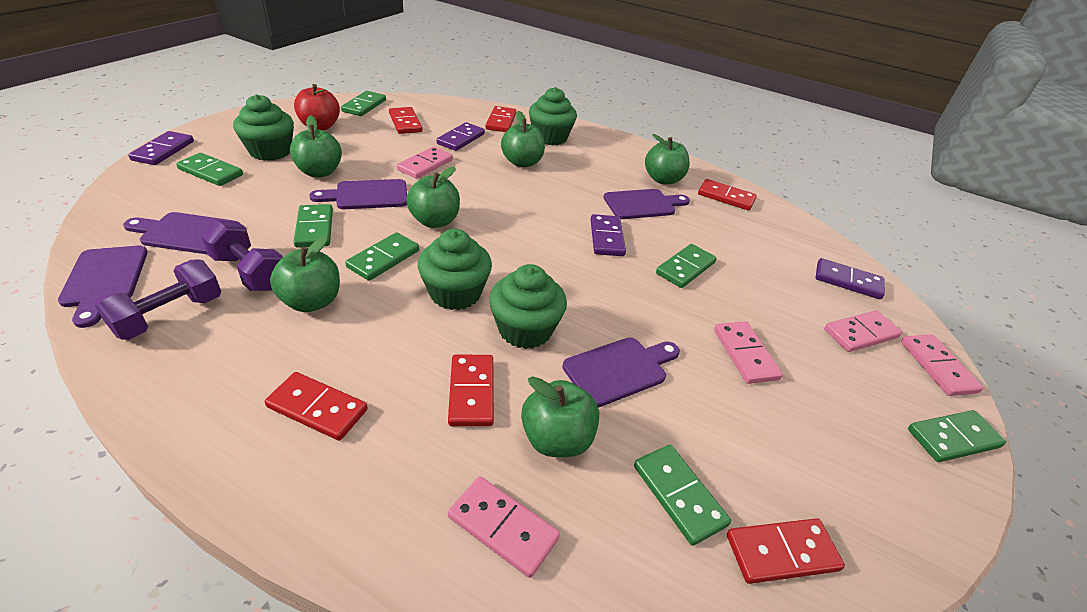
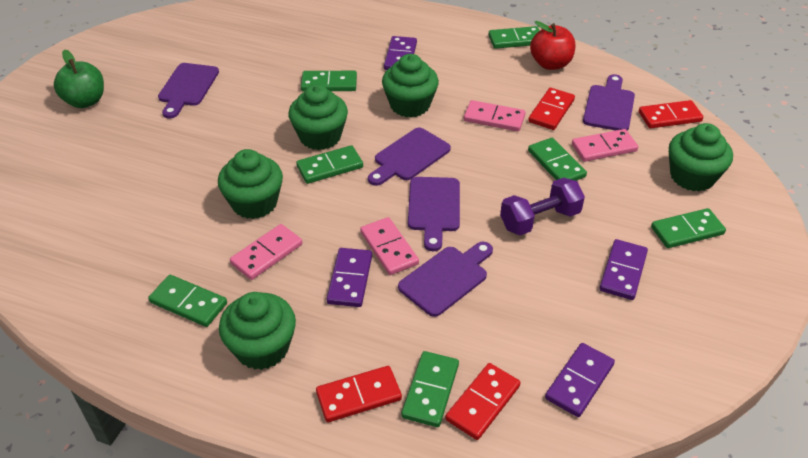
green apple: 6 -> 1
green cupcake: 4 -> 5
pink domino: 5 -> 4
purple dumbbell: 2 -> 1
red domino: 6 -> 4

